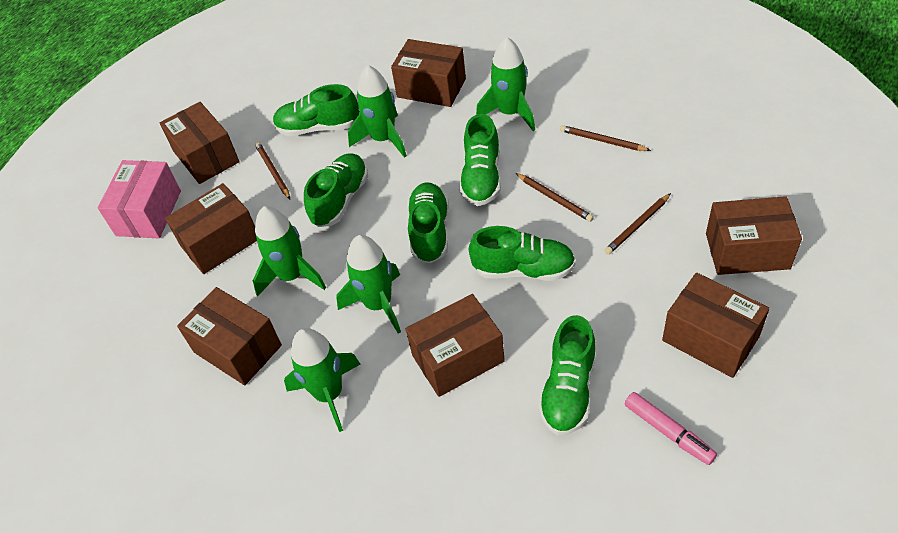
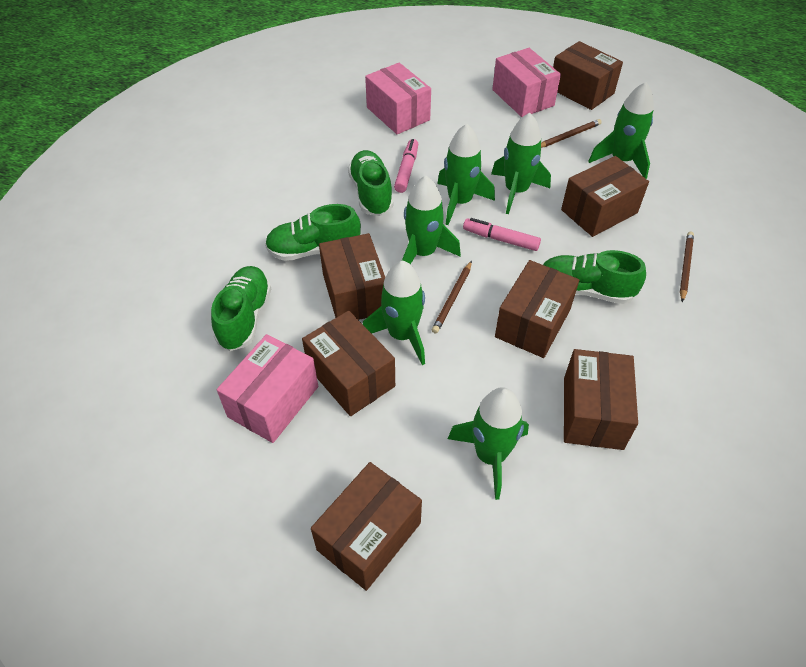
brown pencil: 4 -> 3
green rocket: 5 -> 6
green shoe: 6 -> 4
pink box: 1 -> 3
pink marker: 1 -> 2

